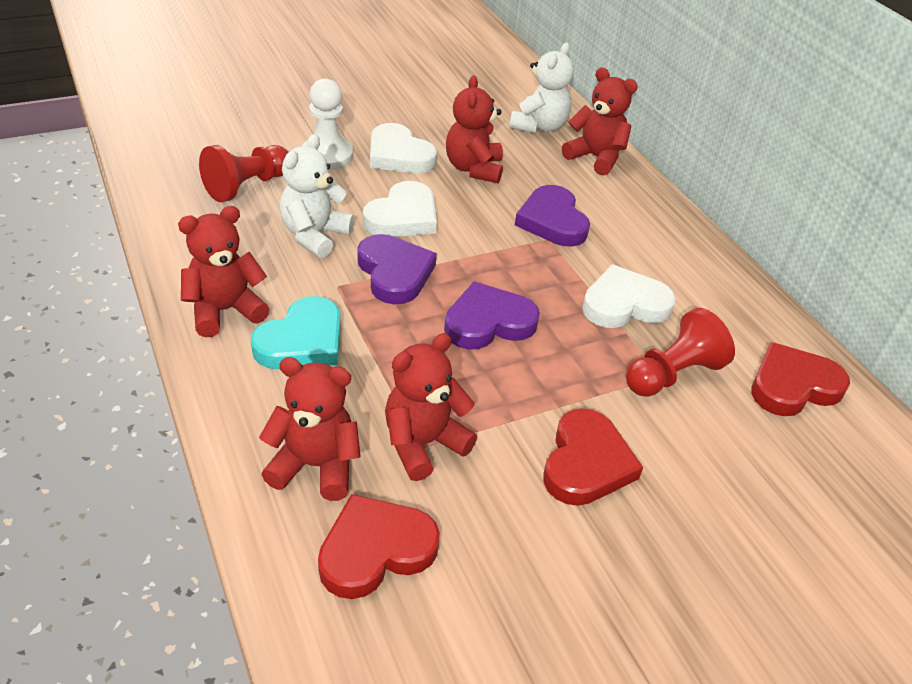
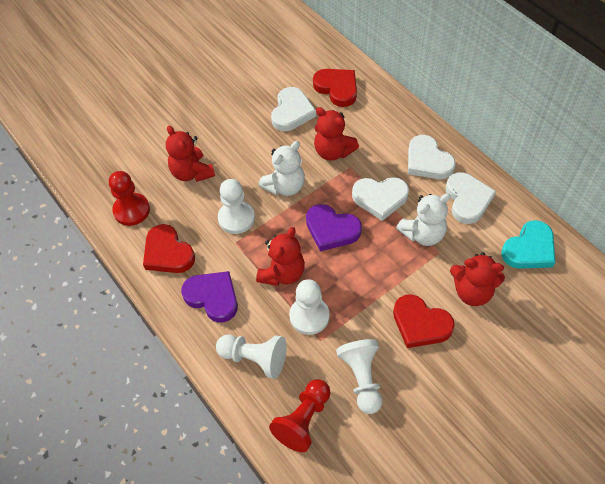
purple heart: 3 -> 2
red teddy bear: 5 -> 4
white heart: 3 -> 4
white pawn: 1 -> 4

